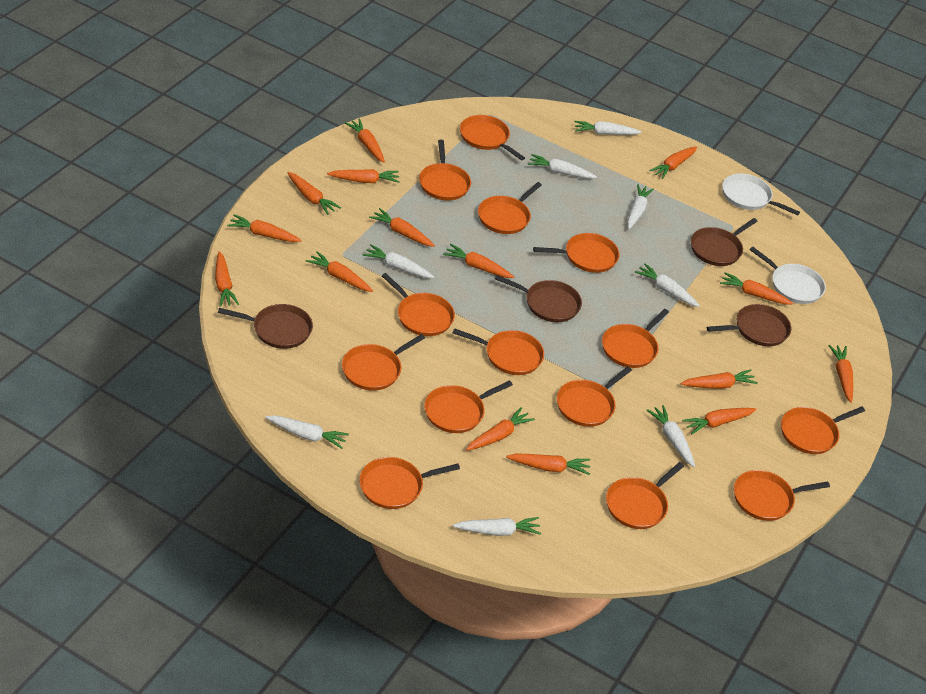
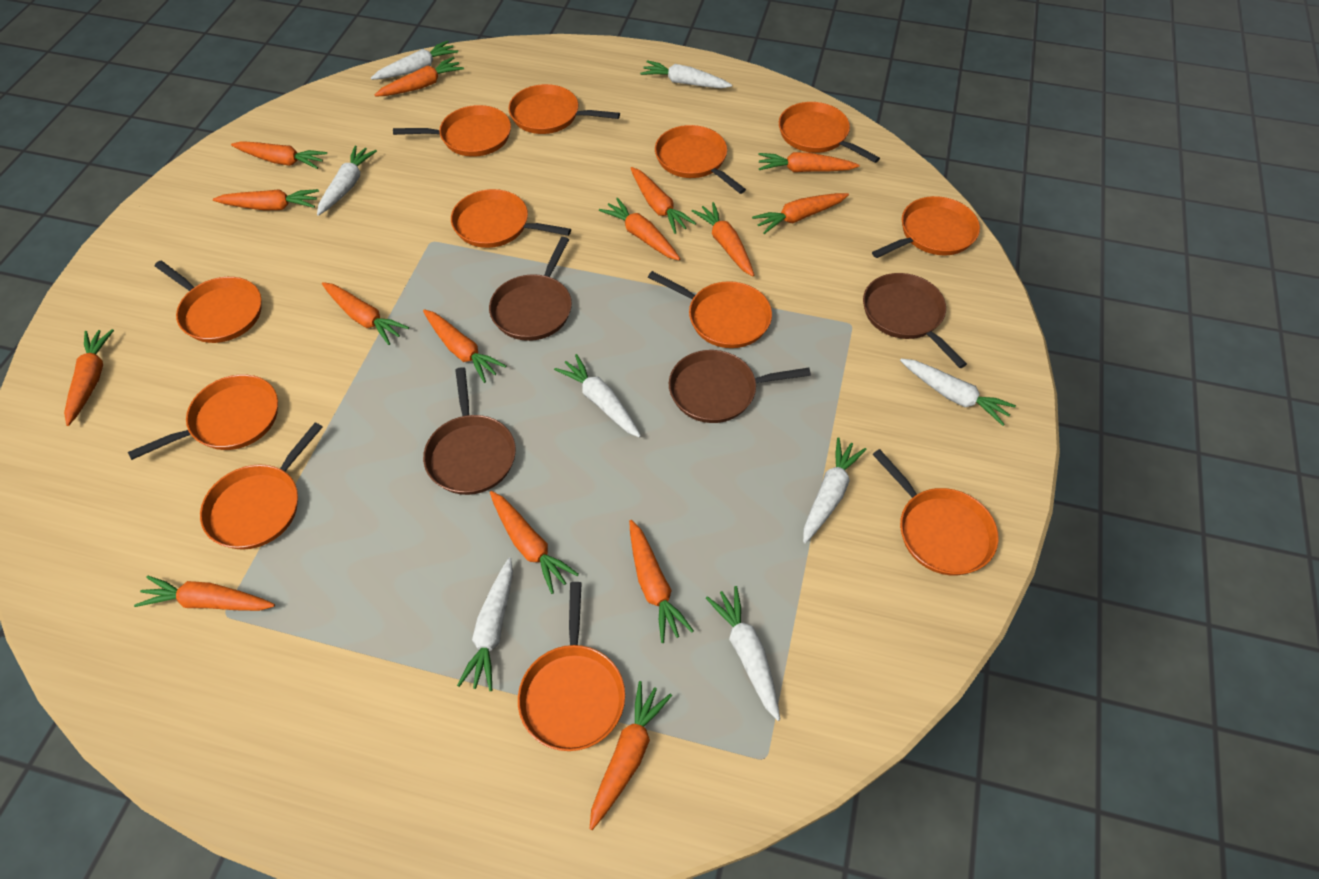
orange pan: 14 -> 12
white pan: 2 -> 0

